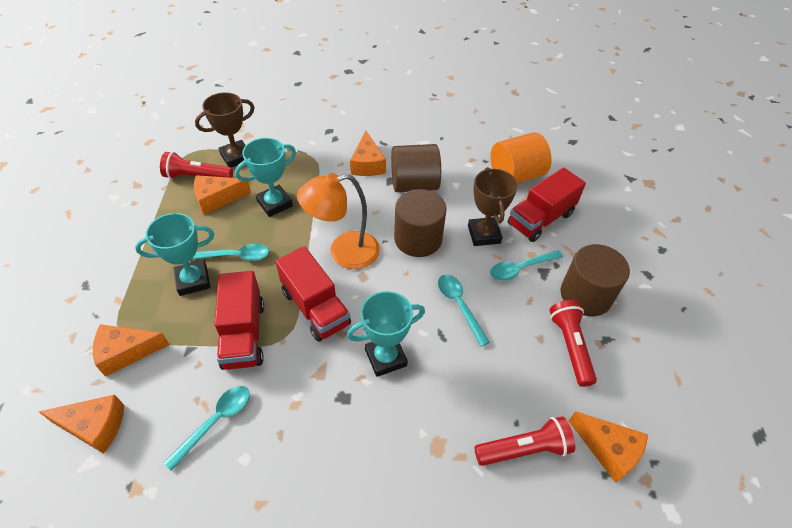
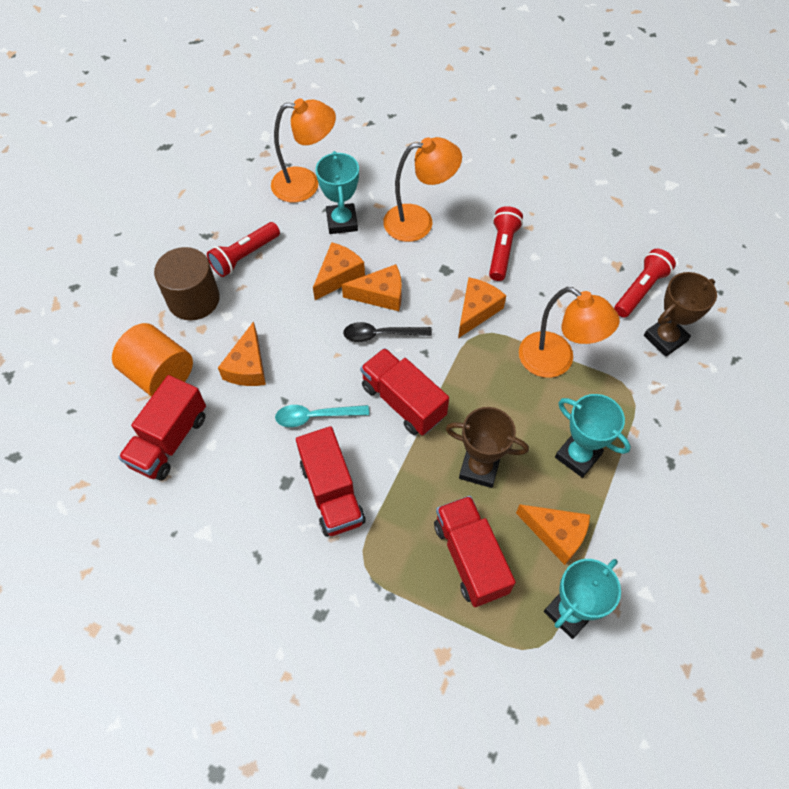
black spoon: 0 -> 1
brown cylinder: 3 -> 1
orange lamp: 1 -> 3
red truck: 3 -> 4
turquoise spoon: 4 -> 1

